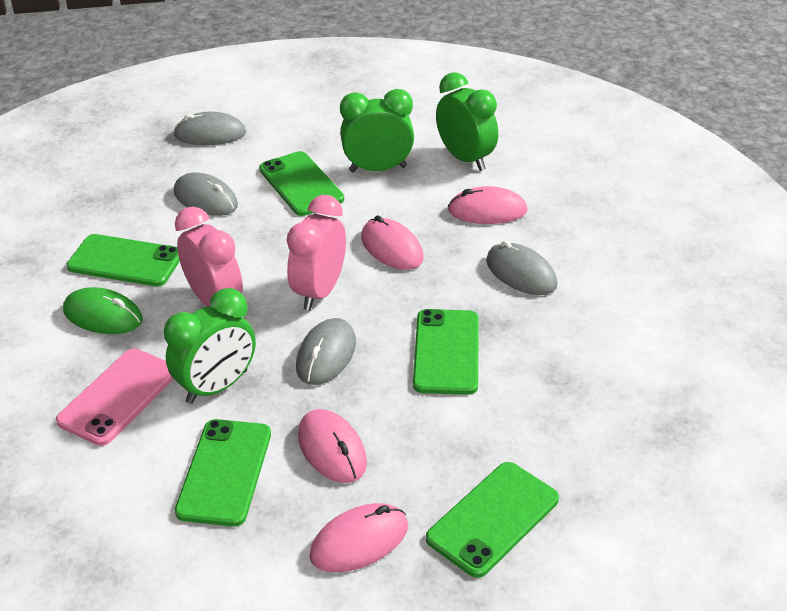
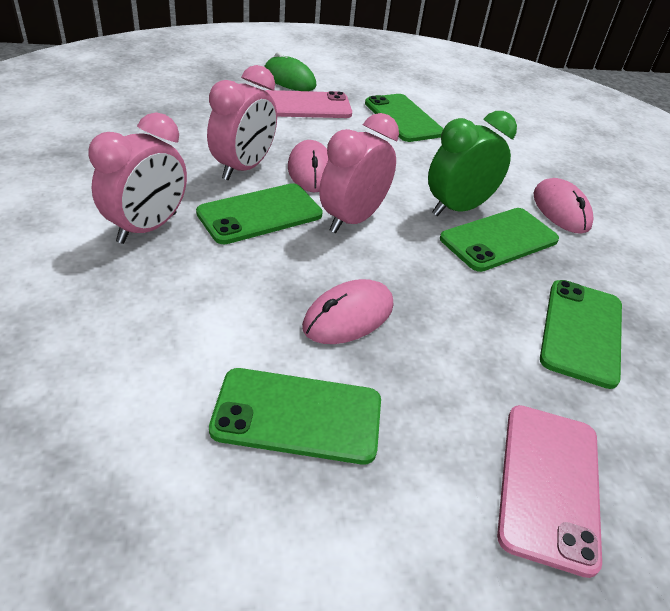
green clock: 3 -> 1
grey mouse: 4 -> 0
pink clock: 2 -> 3
pink mouse: 4 -> 3
pink phone: 1 -> 2

